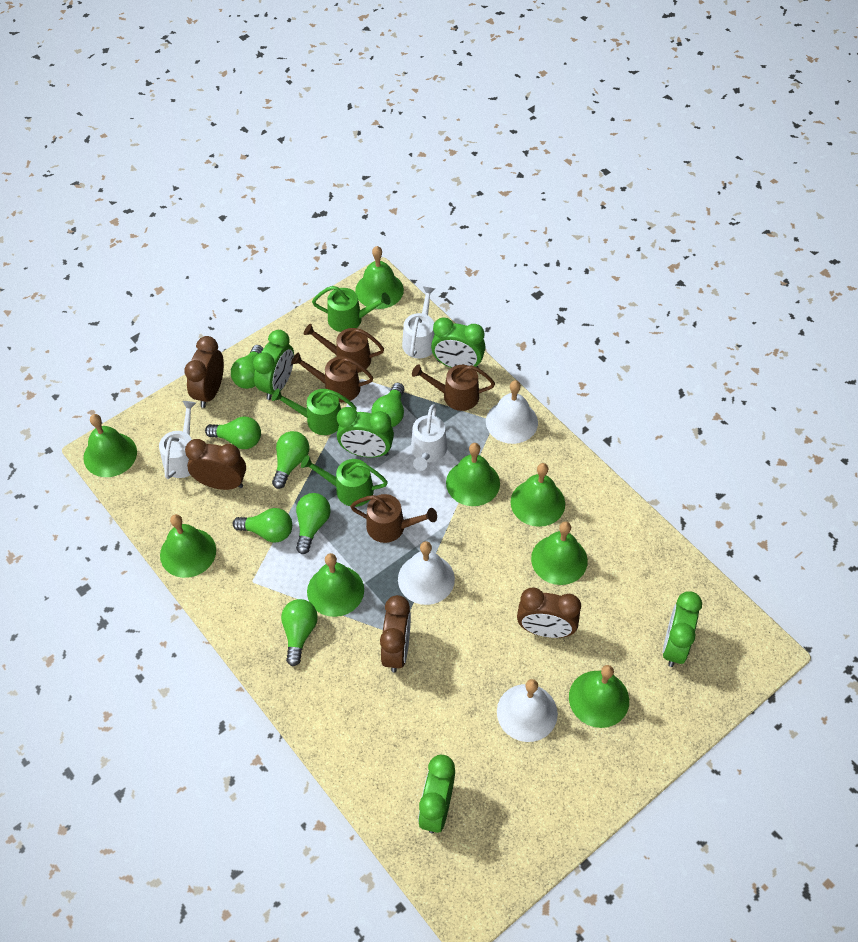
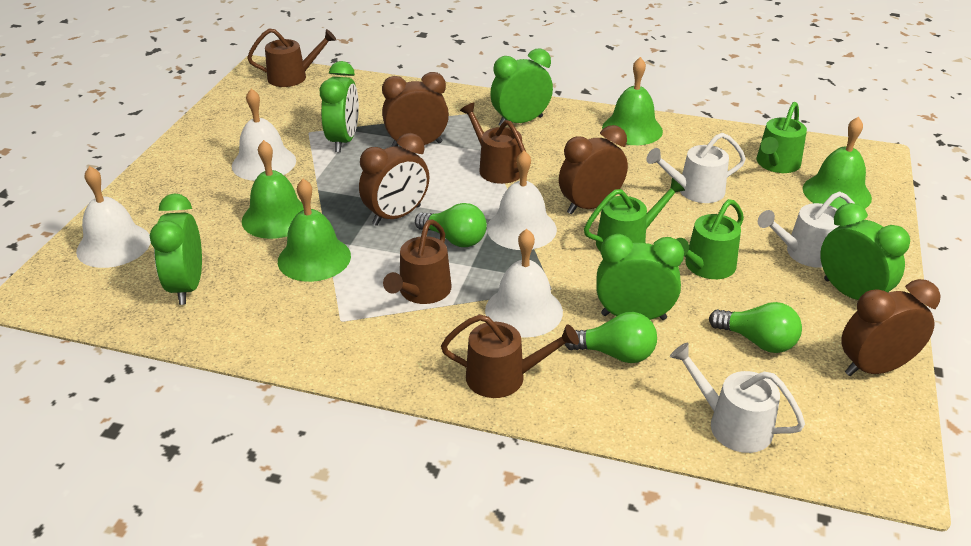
green bell: 8 -> 4
green light bulb: 7 -> 3
white bell: 3 -> 4

